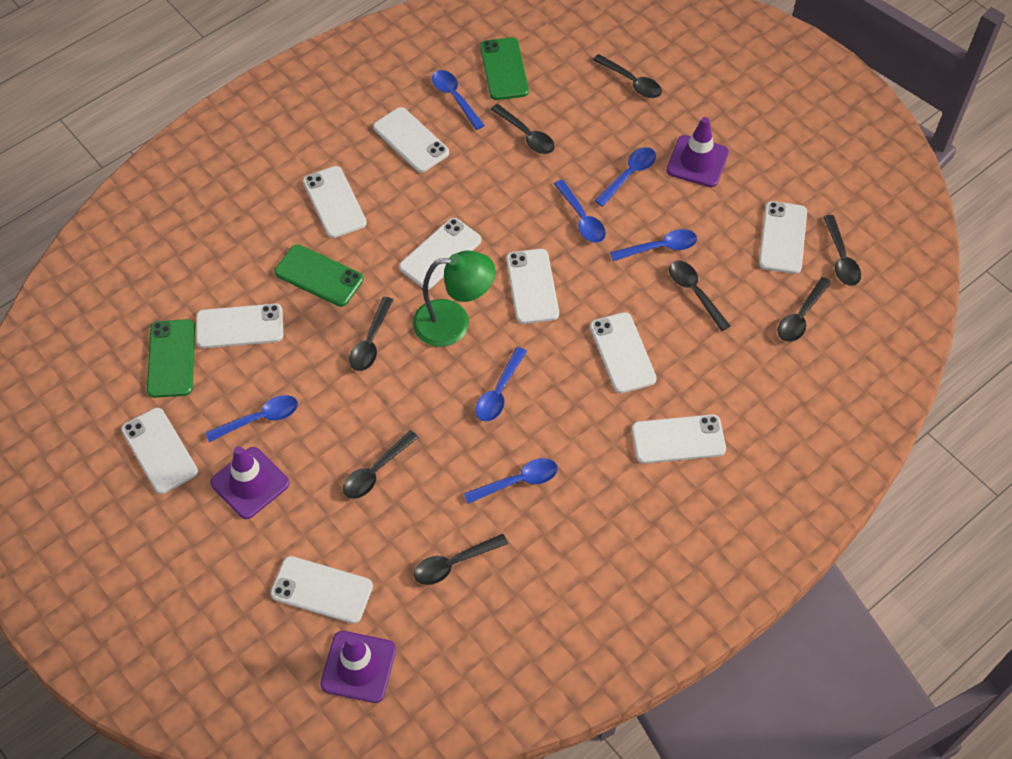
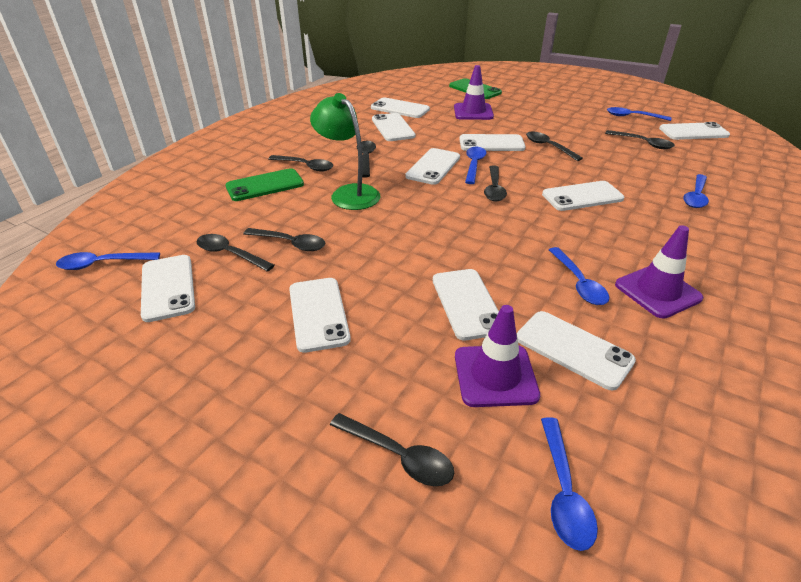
blue spoon: 7 -> 6
green phone: 3 -> 2

